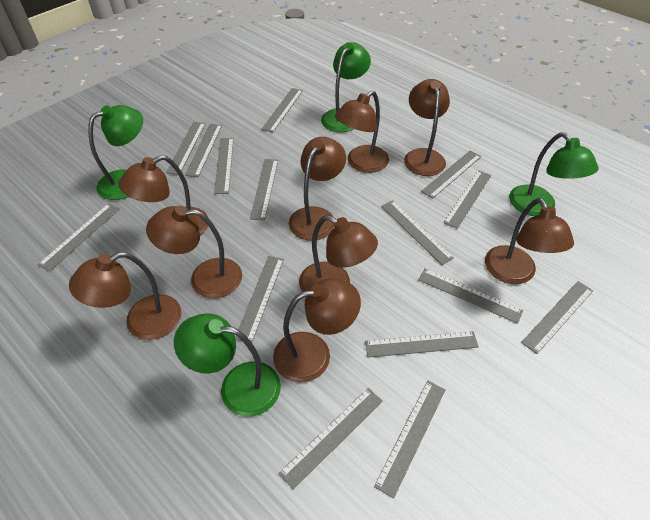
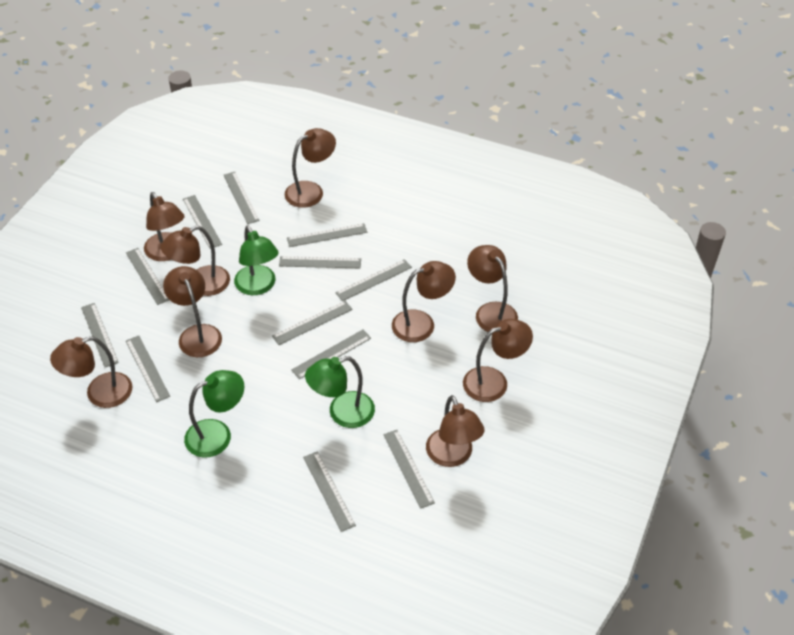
green lamp: 4 -> 3
grey ruler: 15 -> 12

